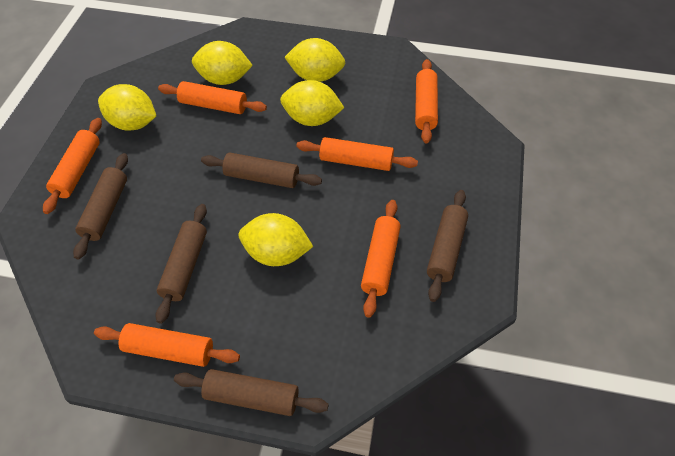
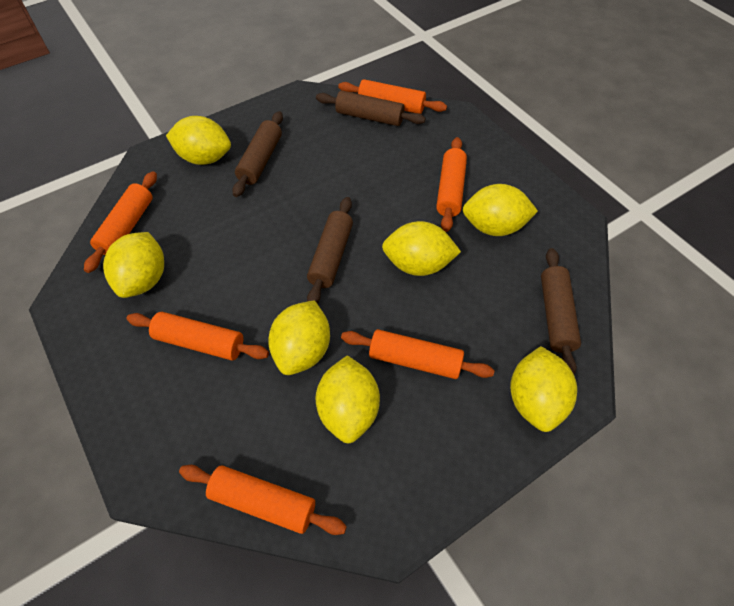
brown rolling pin: 5 -> 4
yellow lemon: 5 -> 7

